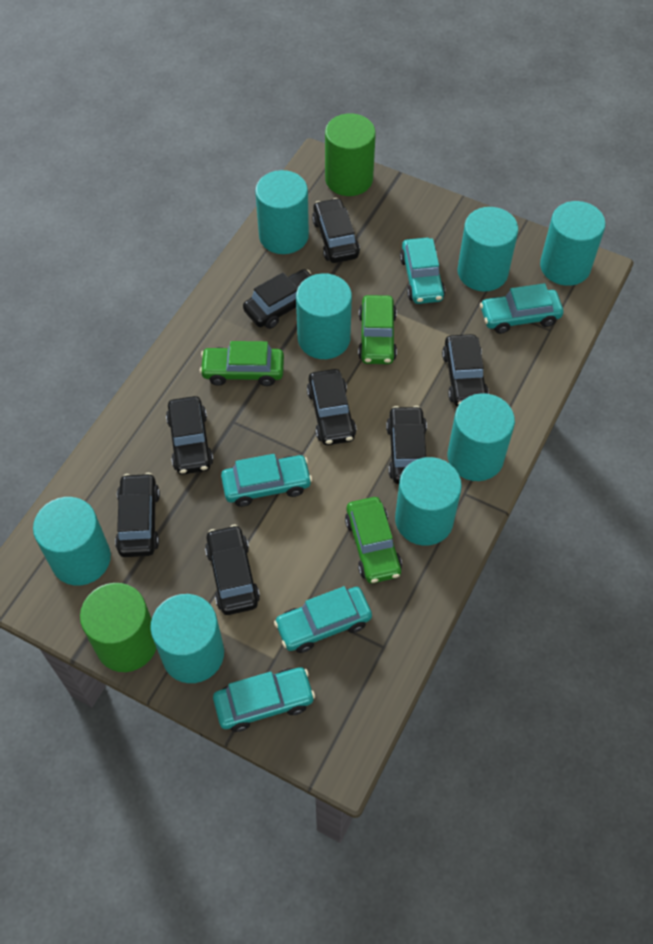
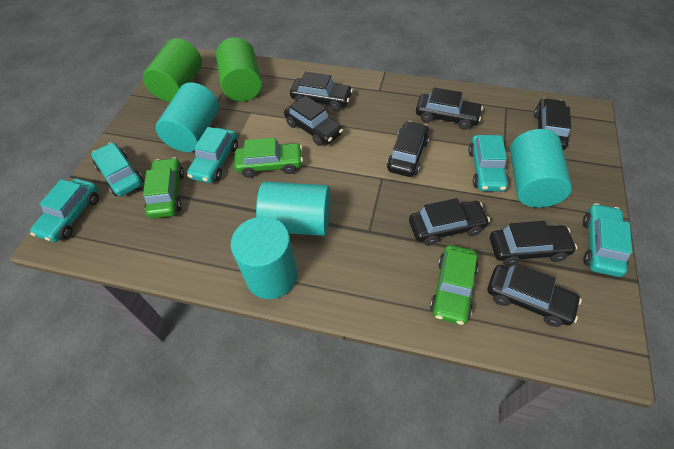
turquoise cylinder: 8 -> 4

